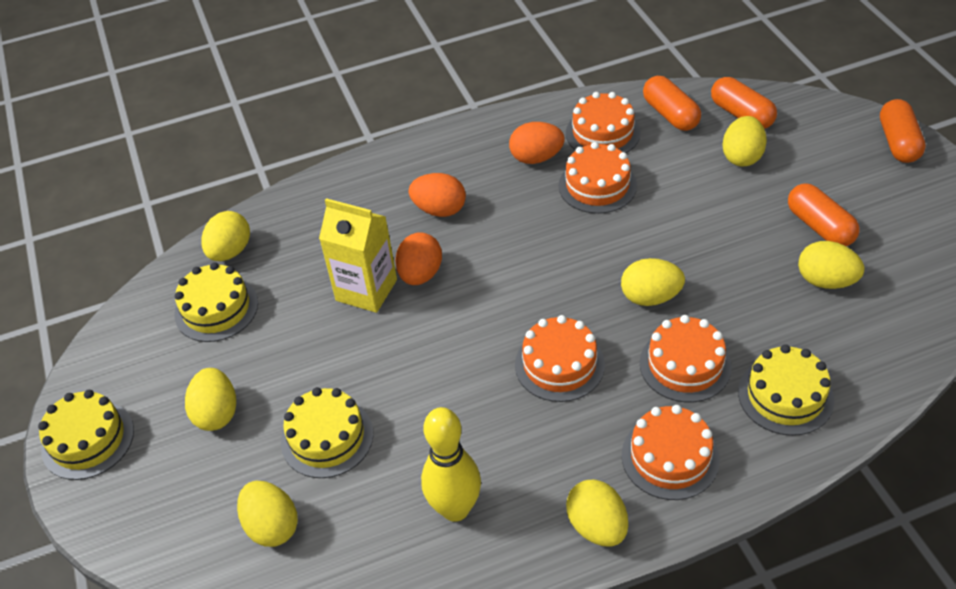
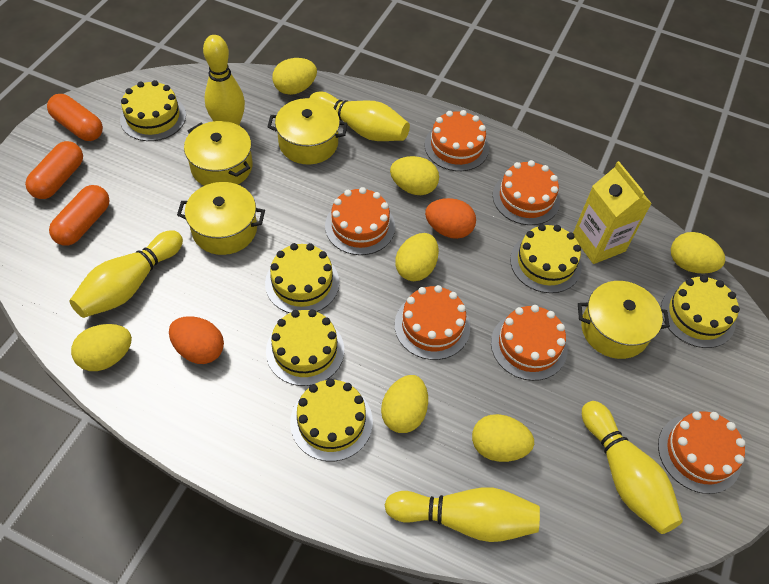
orange cake: 5 -> 6
orange capsule: 4 -> 3
orange egg: 3 -> 2
yellow bowling pin: 1 -> 5
yellow cake: 4 -> 6
yellow pot: 0 -> 4

